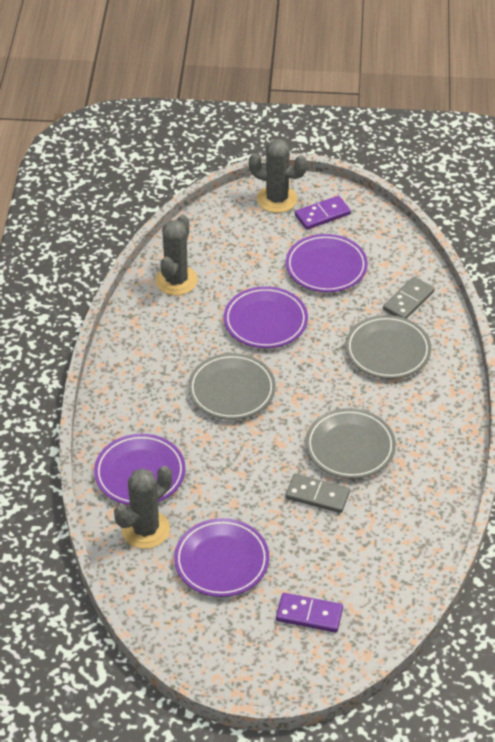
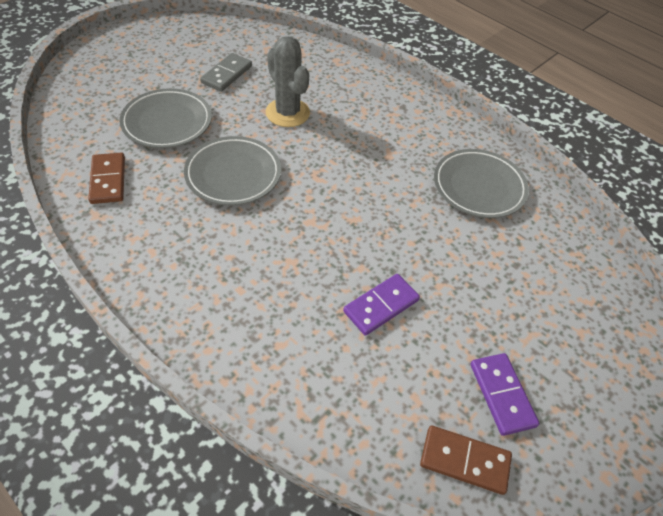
brown domino: 0 -> 2
grey cactus: 3 -> 1
grey domino: 2 -> 1
purple plate: 4 -> 0

